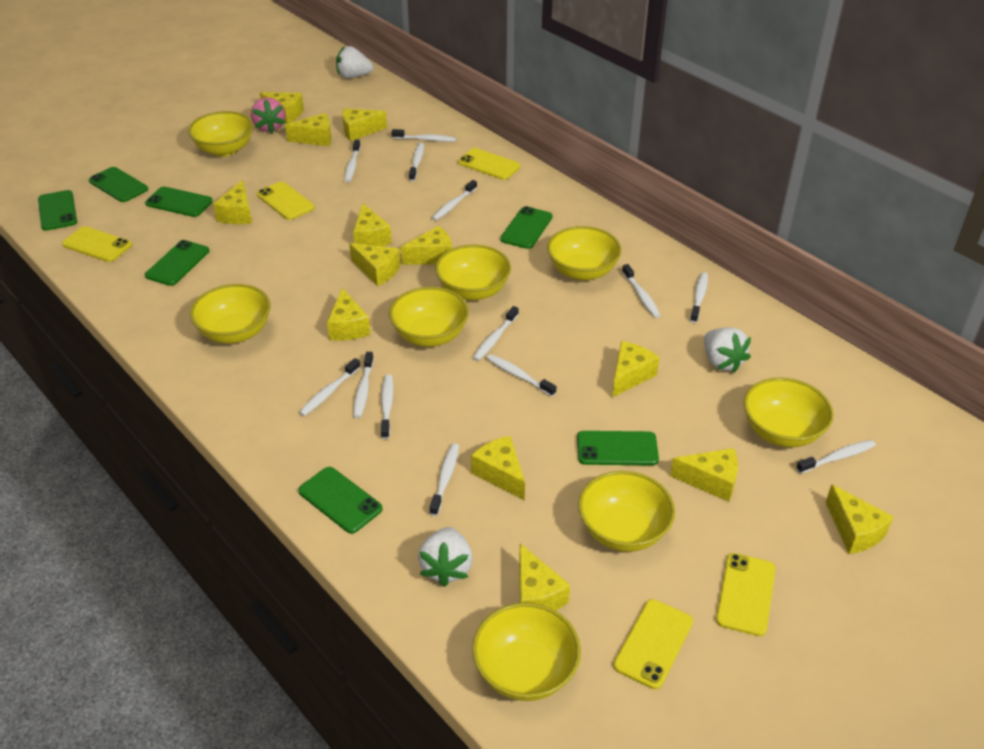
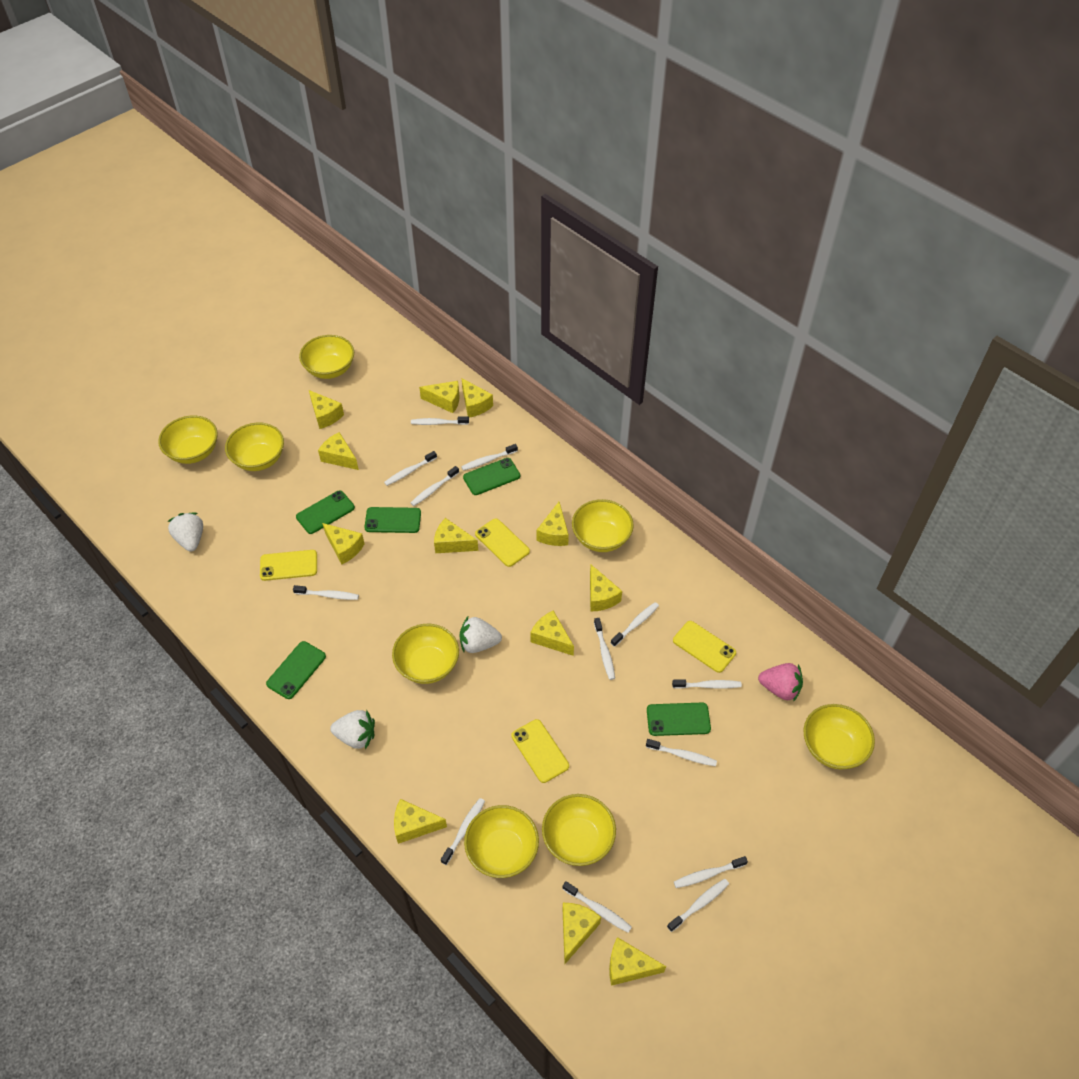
green phone: 7 -> 5
yellow cheese: 13 -> 12
yellow phone: 5 -> 4

